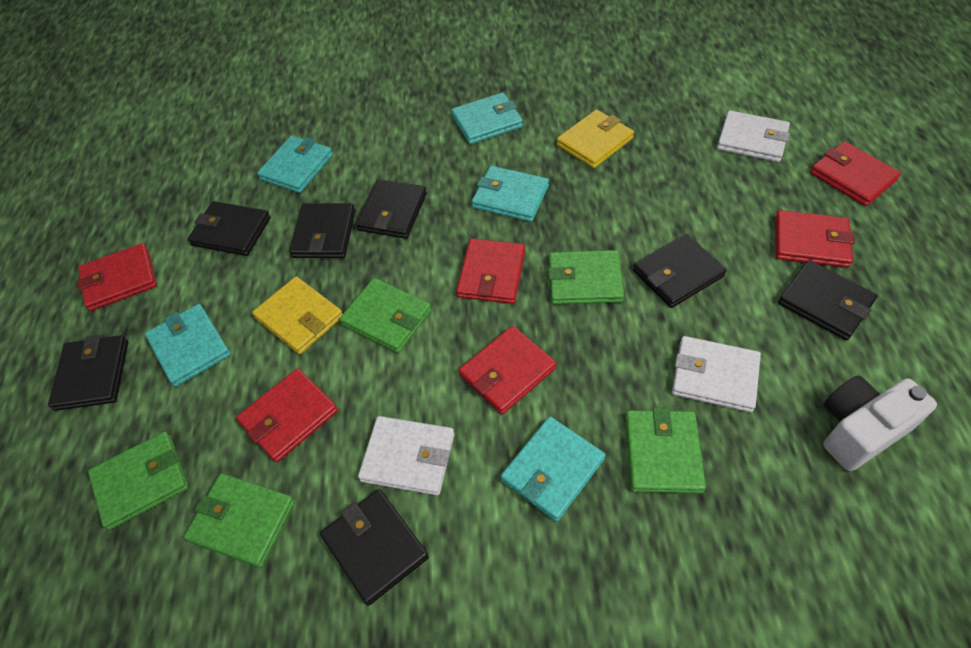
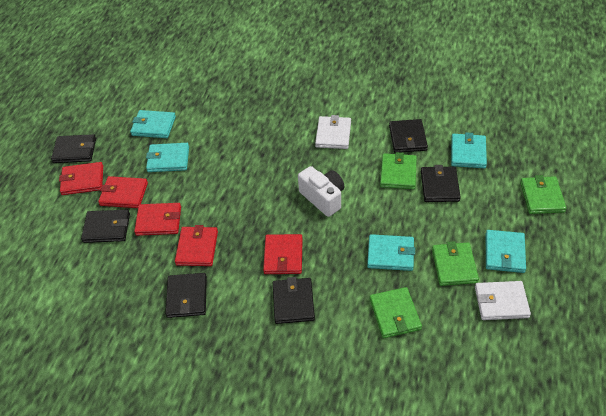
black wallet: 7 -> 6
green wallet: 5 -> 4
red wallet: 6 -> 5
white wallet: 3 -> 2
yellow wallet: 2 -> 0

